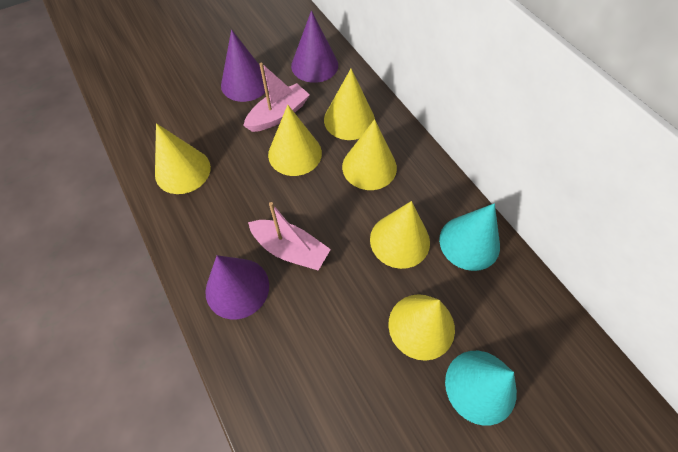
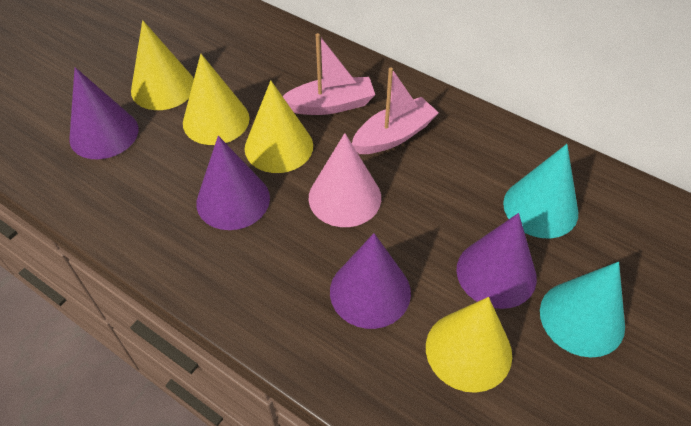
pink cone: 0 -> 1
purple cone: 3 -> 4
yellow cone: 6 -> 4

